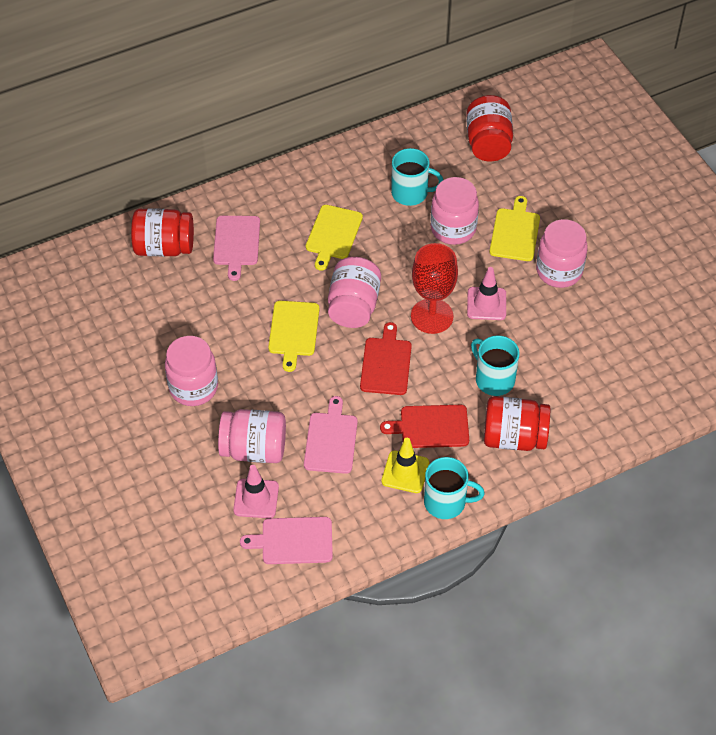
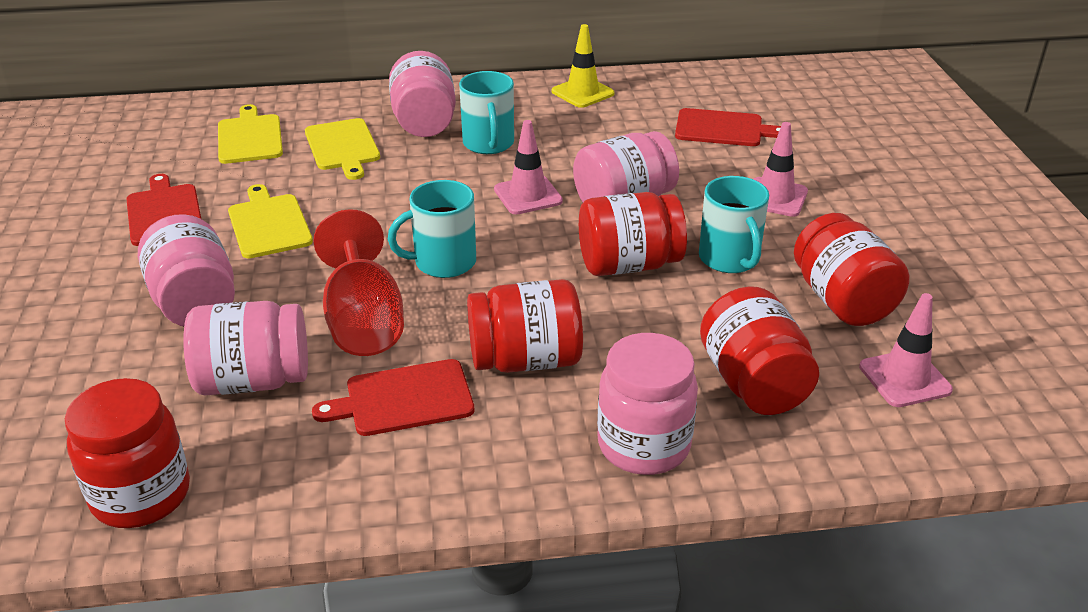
pink cutting board: 3 -> 0
pink traffic cone: 2 -> 3
red cutting board: 2 -> 3
red jar: 3 -> 5

